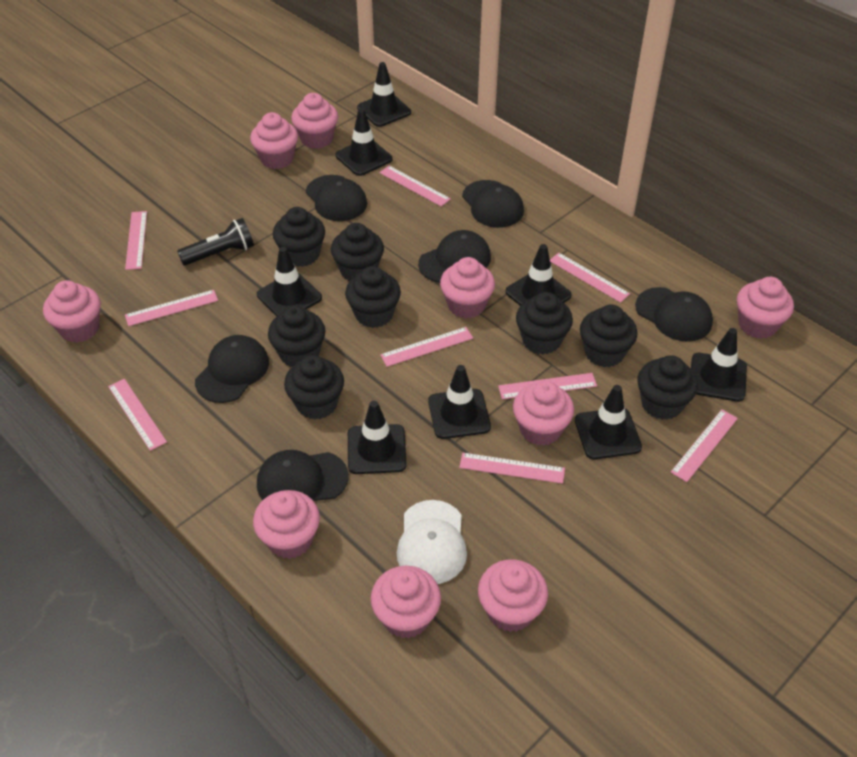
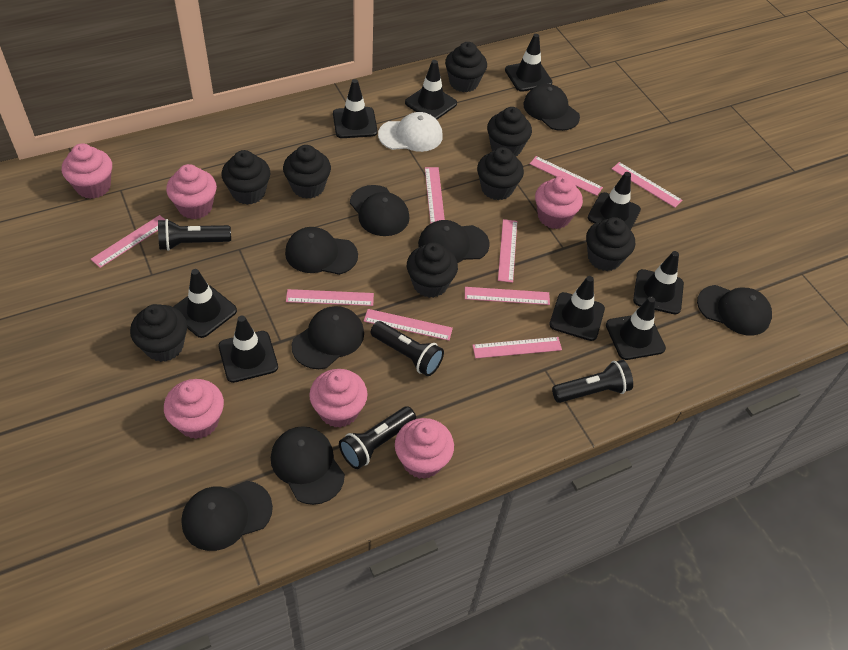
black cap: 6 -> 8
black flashlight: 1 -> 4
black traffic cone: 8 -> 9
pink cupcake: 9 -> 6

